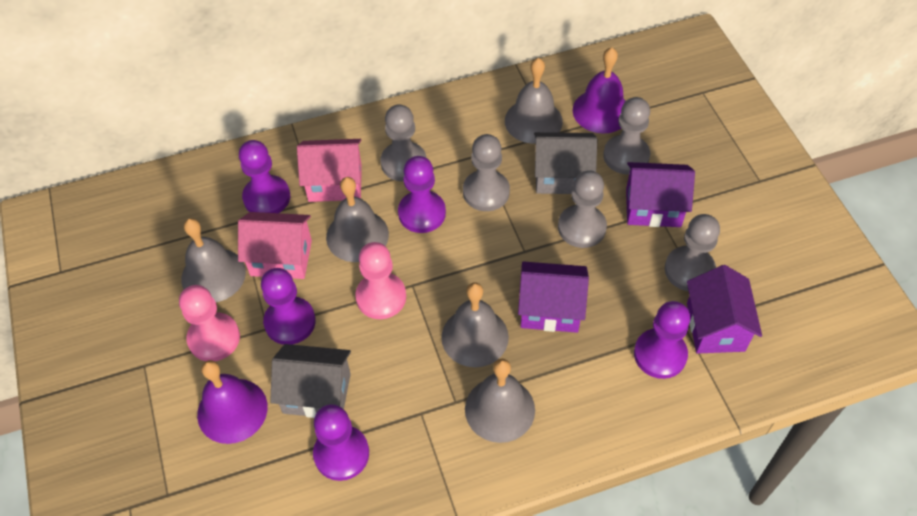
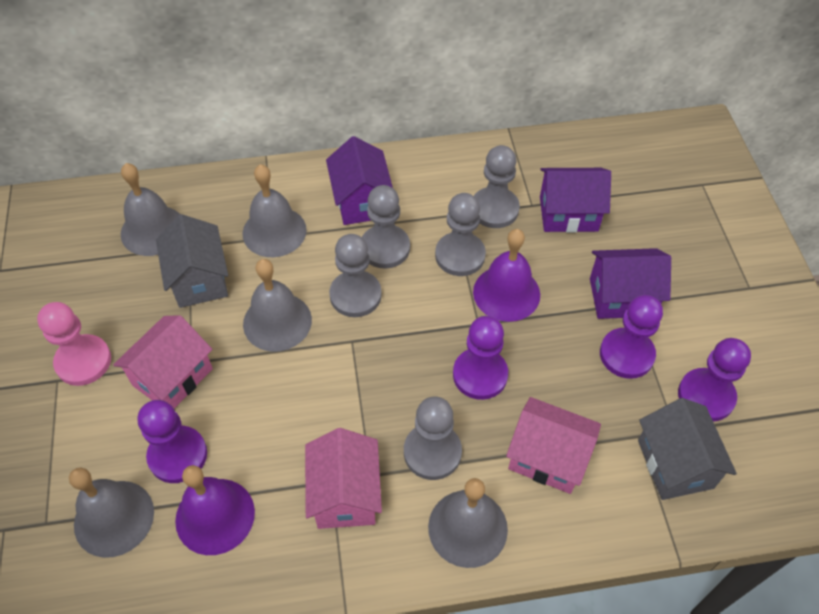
pink house: 2 -> 3
pink pawn: 2 -> 1
purple pawn: 5 -> 4

